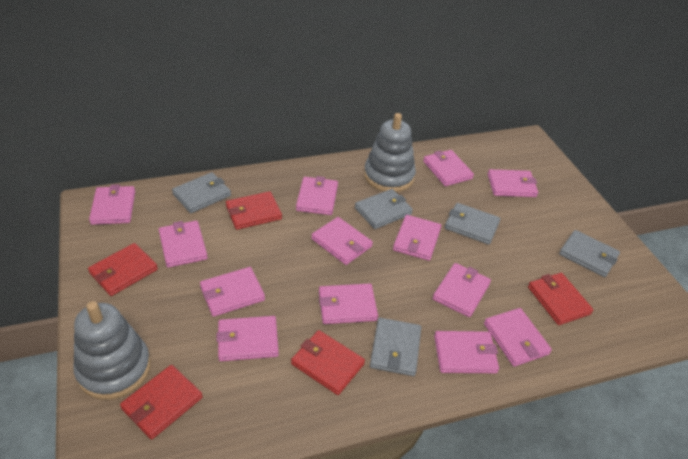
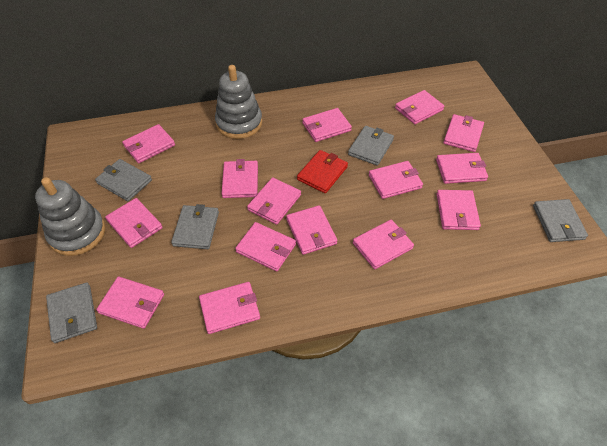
pink wallet: 13 -> 15
red wallet: 5 -> 1

